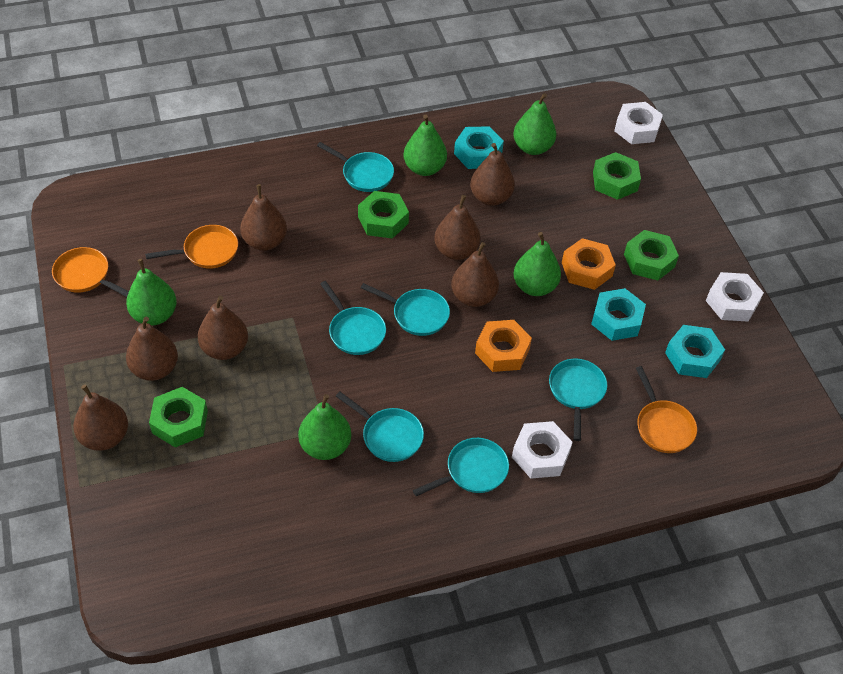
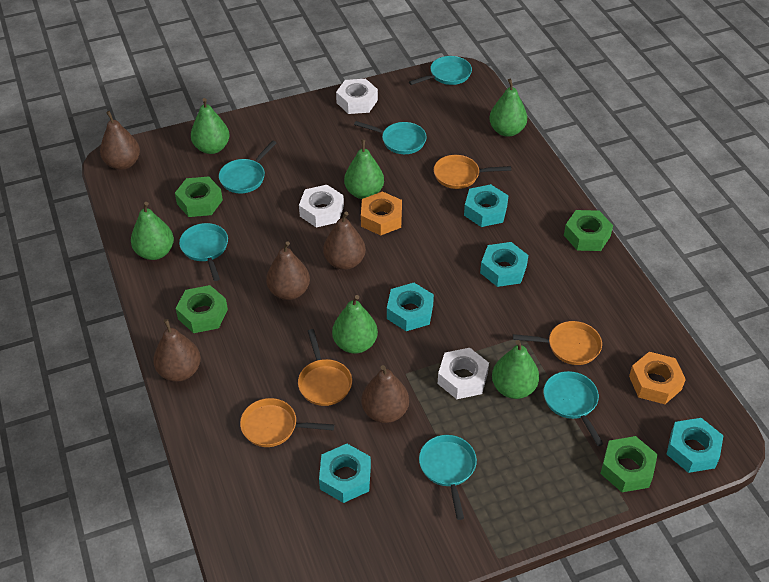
brown pear: 7 -> 5
green pear: 5 -> 6
orange pan: 3 -> 4
turquoise nut: 3 -> 5

